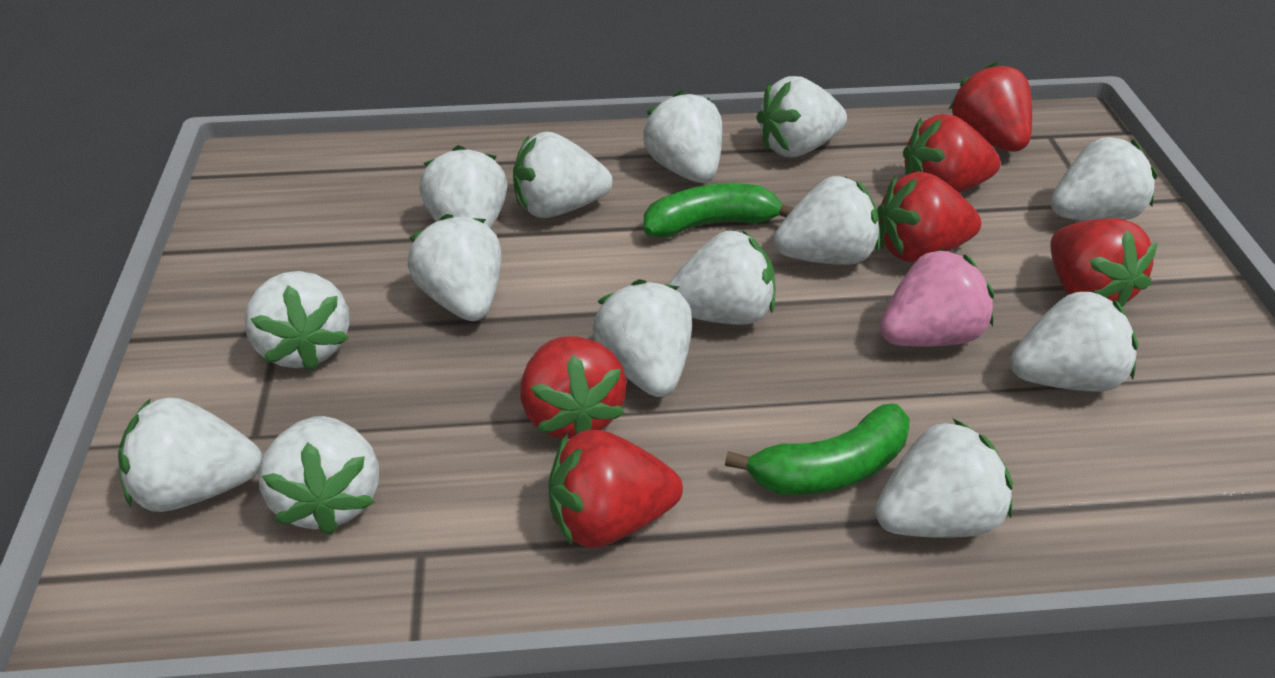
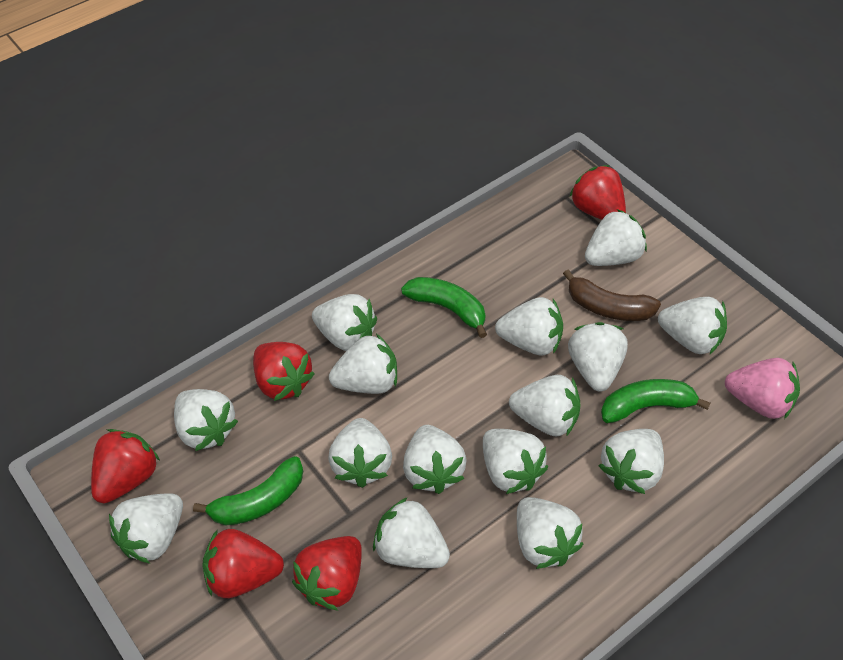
brown banana: 0 -> 1
green banana: 2 -> 3
red strawberry: 6 -> 5
white strawberry: 14 -> 15

